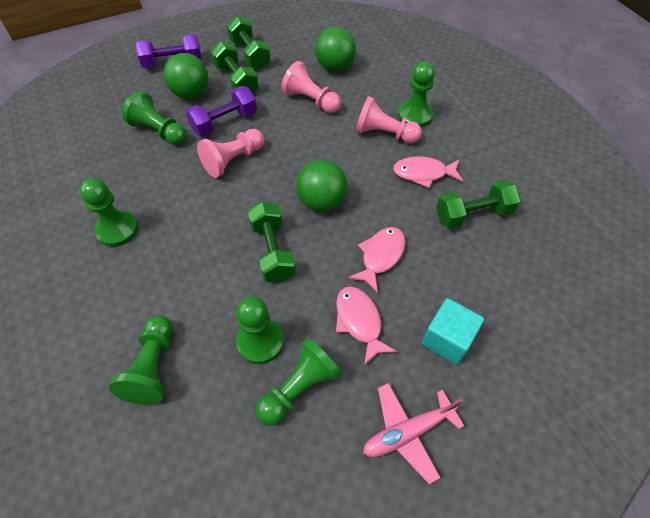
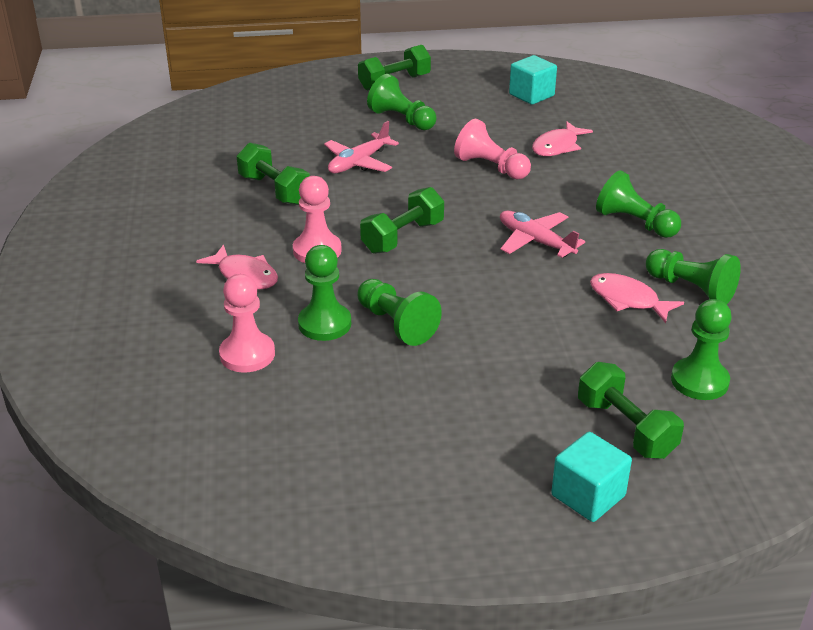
green ball: 3 -> 0
pink plane: 1 -> 2
purple dumbbell: 2 -> 0
turquoise cube: 1 -> 2

